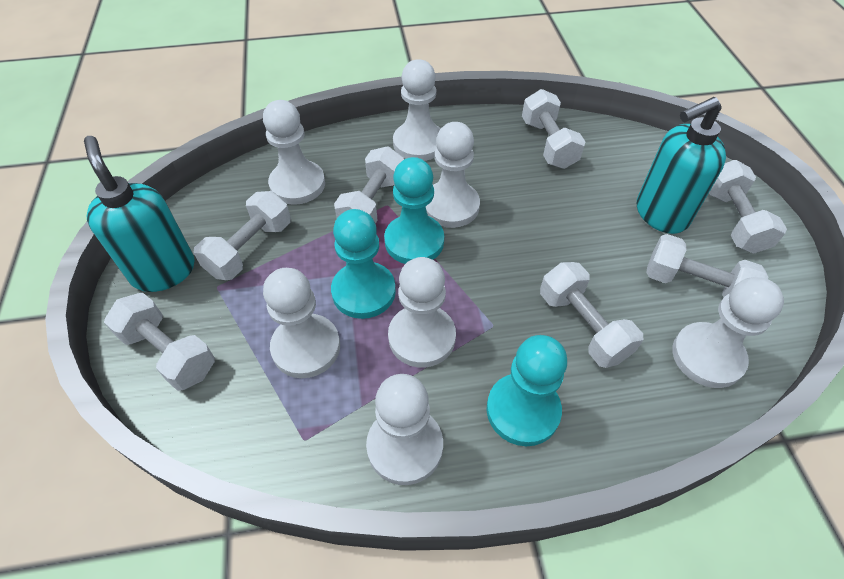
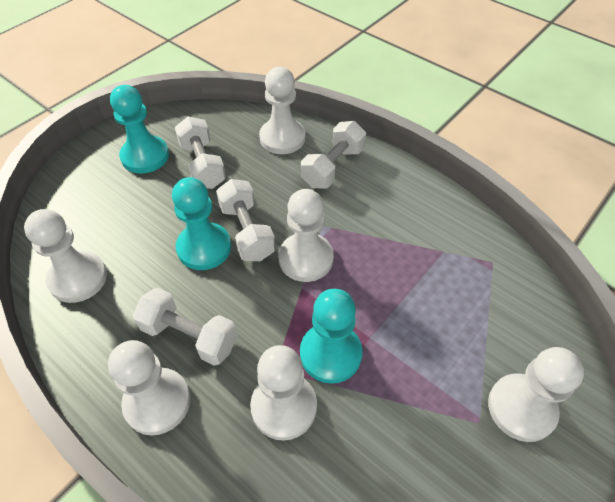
turquoise soap dispenser: 2 -> 0
white dumbbell: 7 -> 4
white pawn: 7 -> 6

